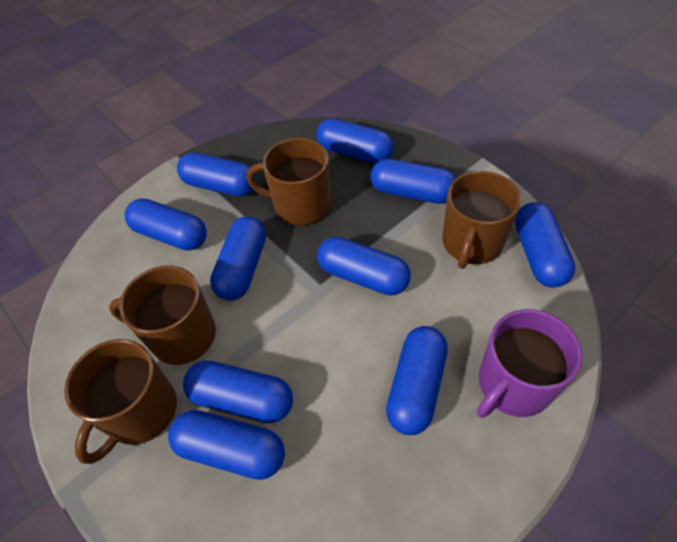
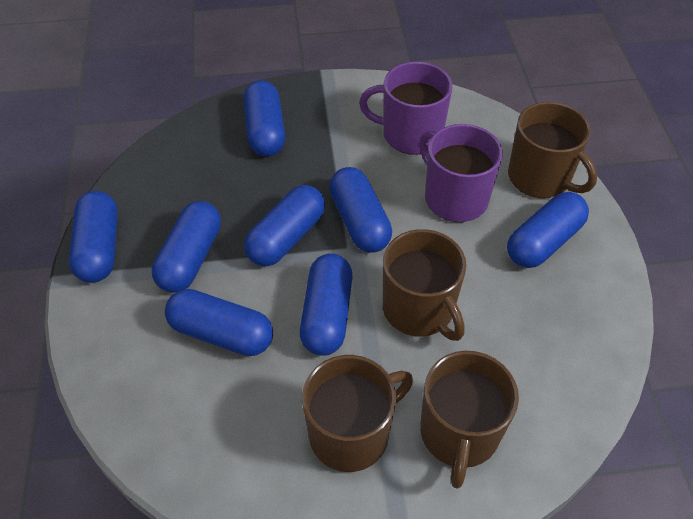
blue capsule: 10 -> 8
purple mug: 1 -> 2

